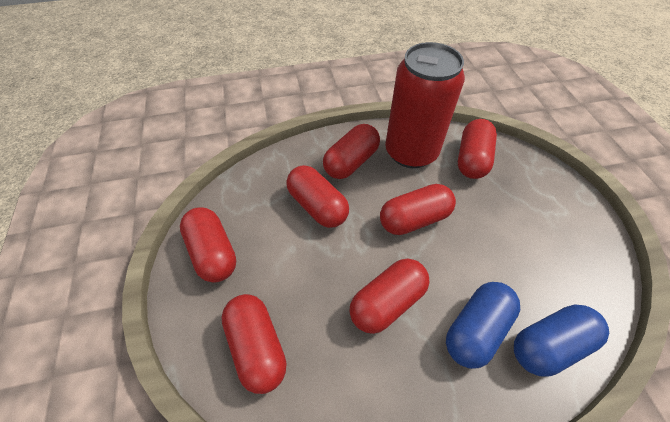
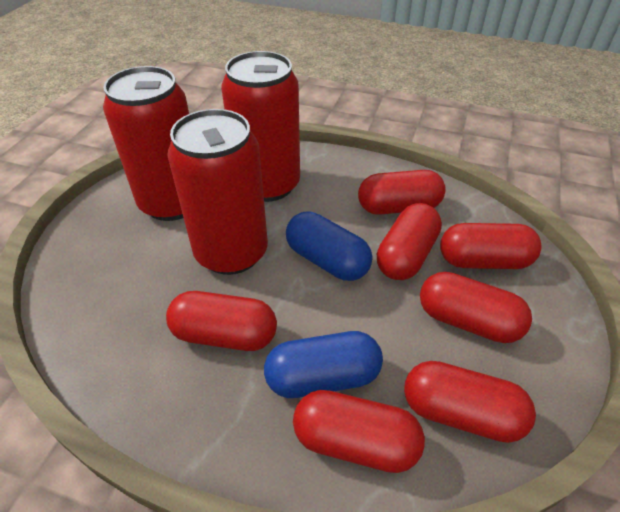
red can: 1 -> 3

